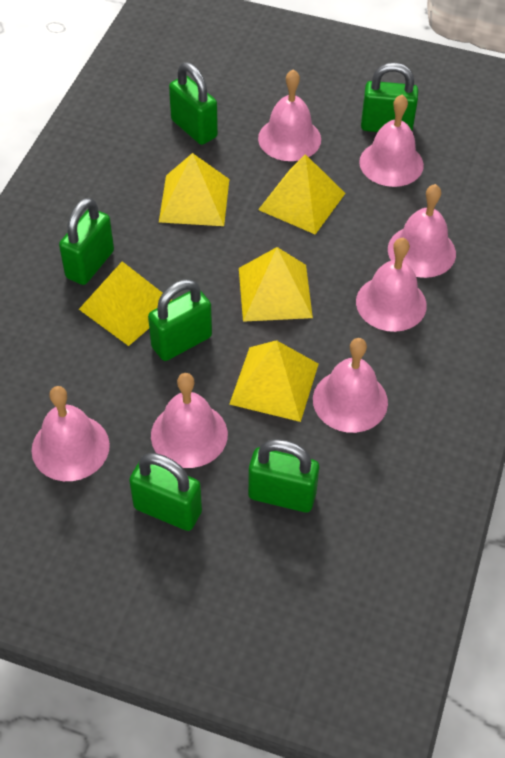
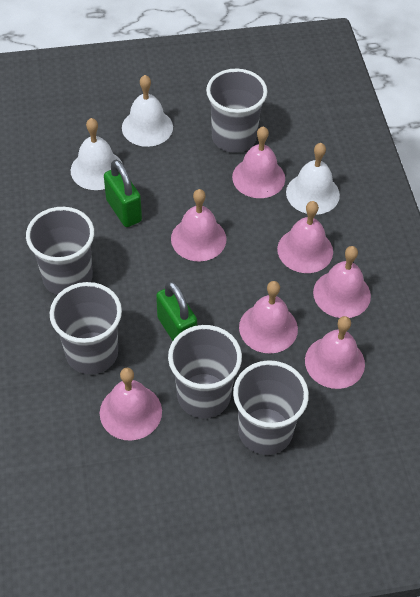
green padlock: 6 -> 2
grey cup: 0 -> 5
white bell: 0 -> 3
yellow pyramid: 5 -> 0

